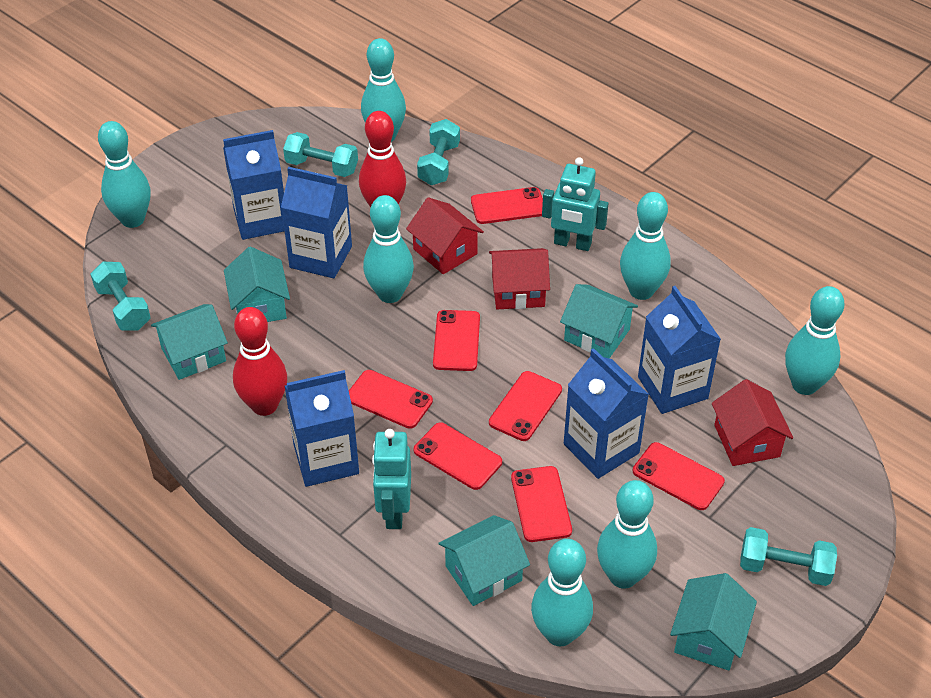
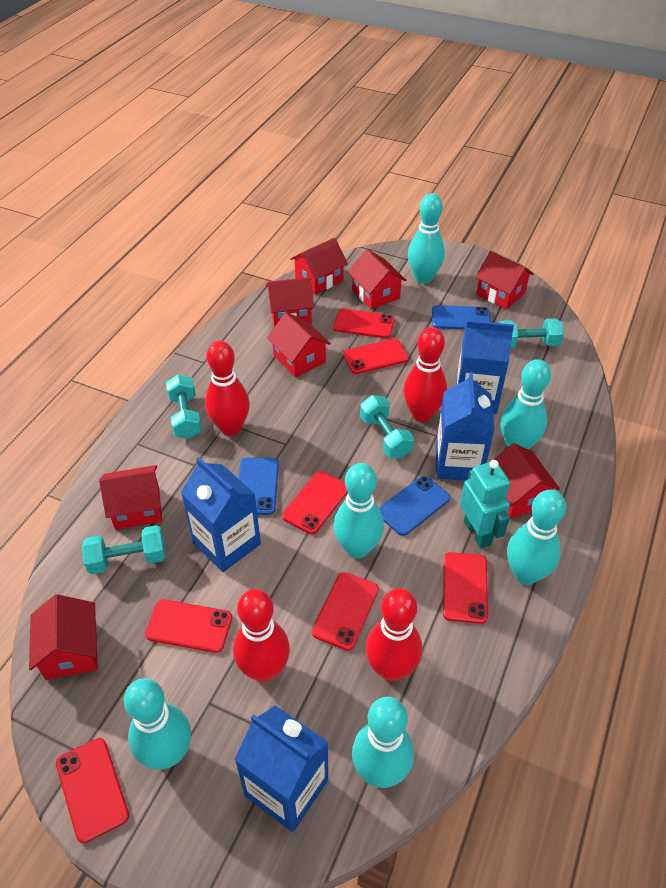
blue carton: 5 -> 4
blue phone: 0 -> 3
red bowling pin: 2 -> 4
red house: 3 -> 8
turquoise bowling pin: 7 -> 6
turquoise house: 5 -> 0
turquoise robot: 2 -> 1

